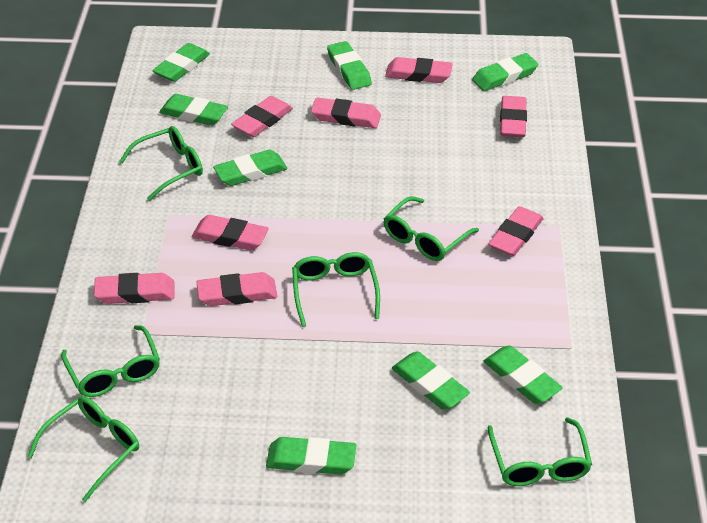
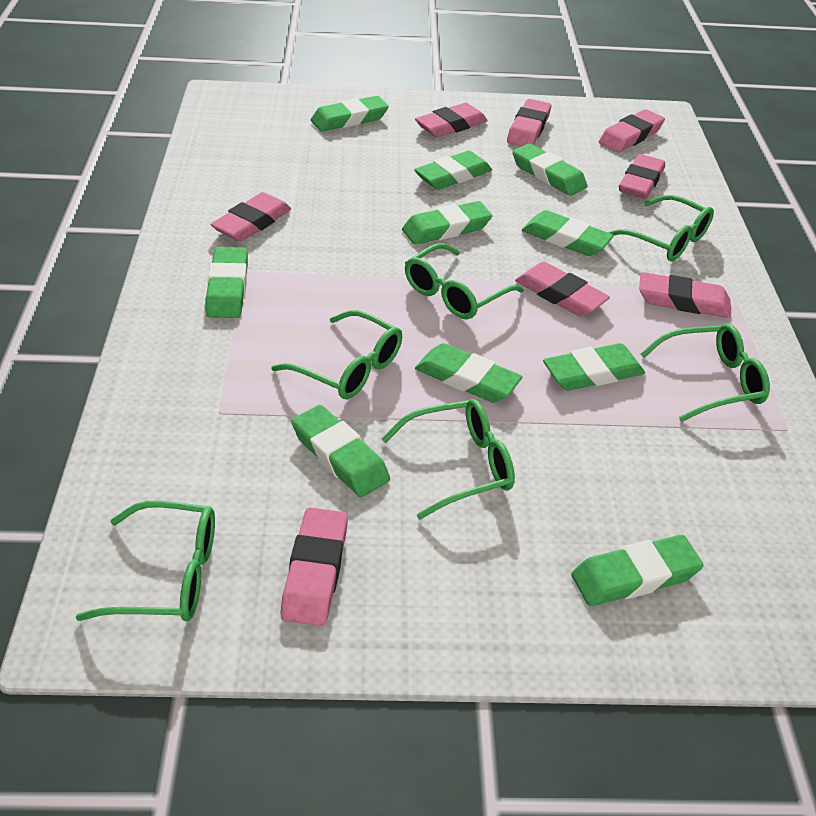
green eraser: 8 -> 10

